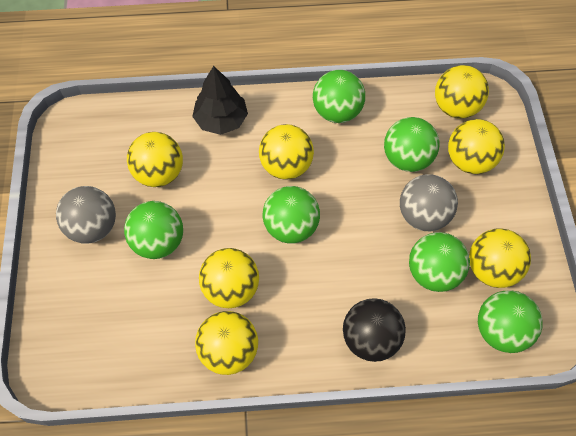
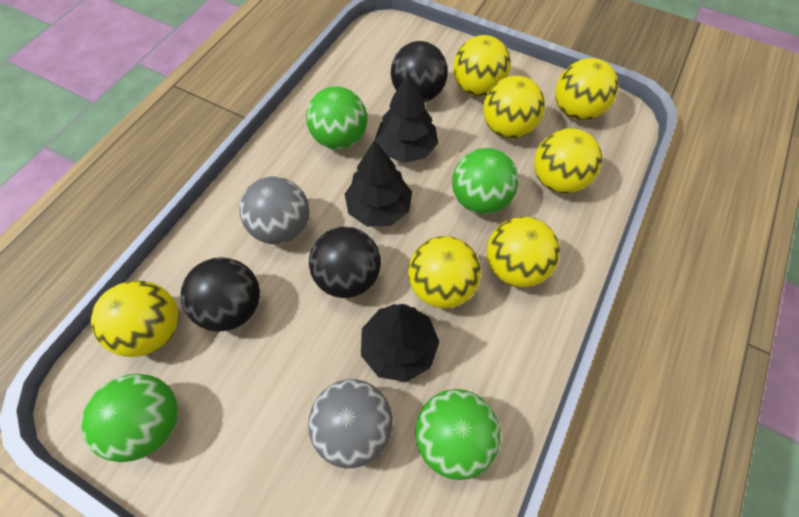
black ball: 1 -> 3
black tree: 1 -> 3
green ball: 6 -> 4

